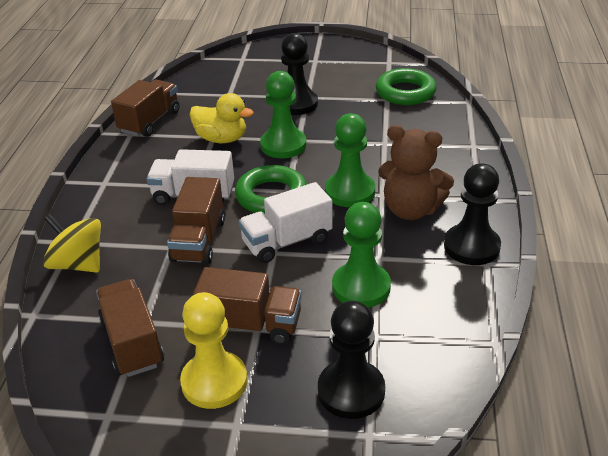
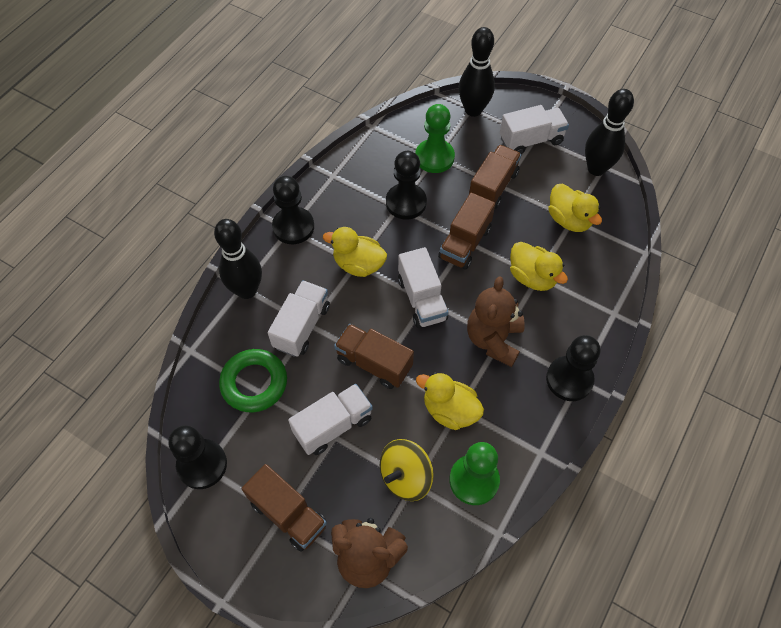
black bowling pin: 0 -> 3
black pawn: 3 -> 4
brown teddy bear: 1 -> 2
green pawn: 3 -> 2
green ring: 2 -> 1
white truck: 2 -> 4
yellow duck: 1 -> 4
yellow pawn: 1 -> 0

